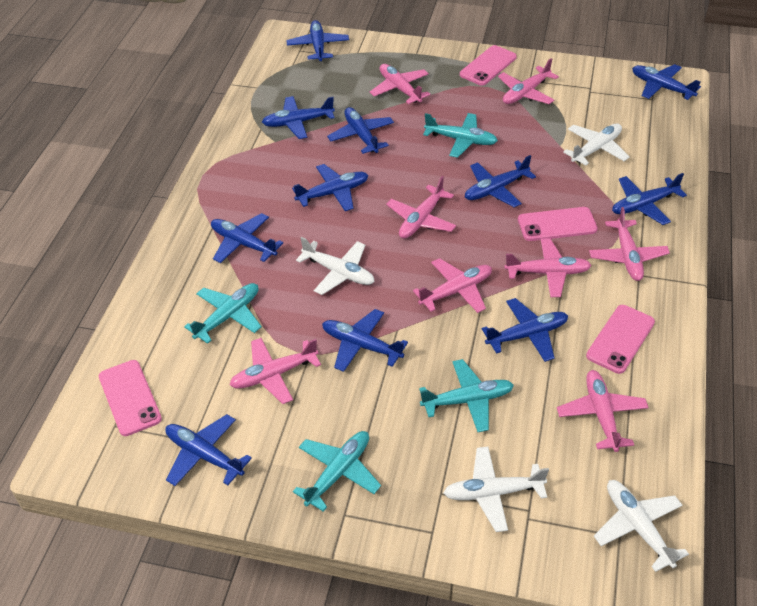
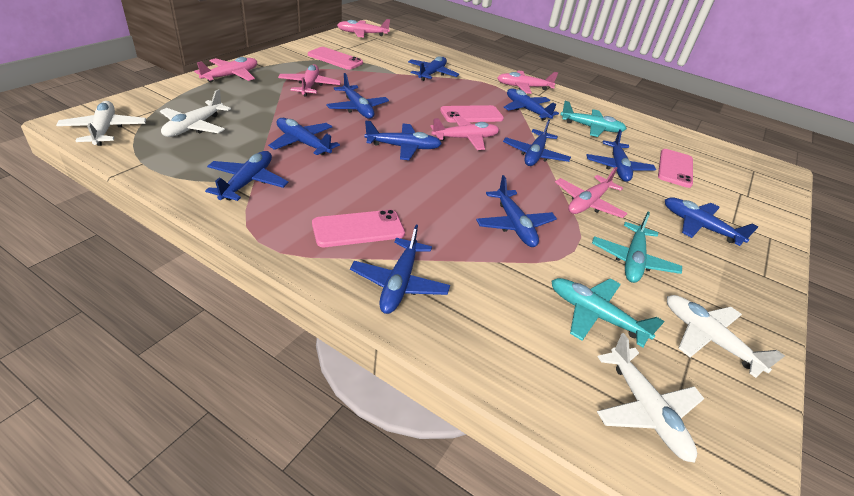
pink plane: 8 -> 6
turquoise plane: 4 -> 3

